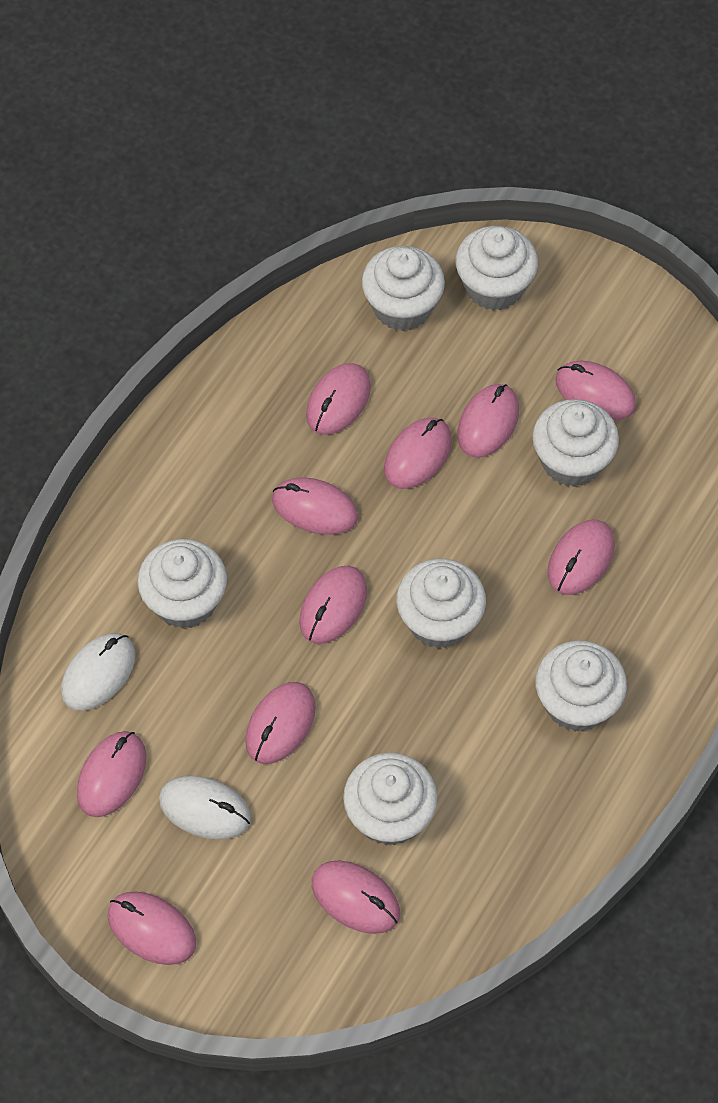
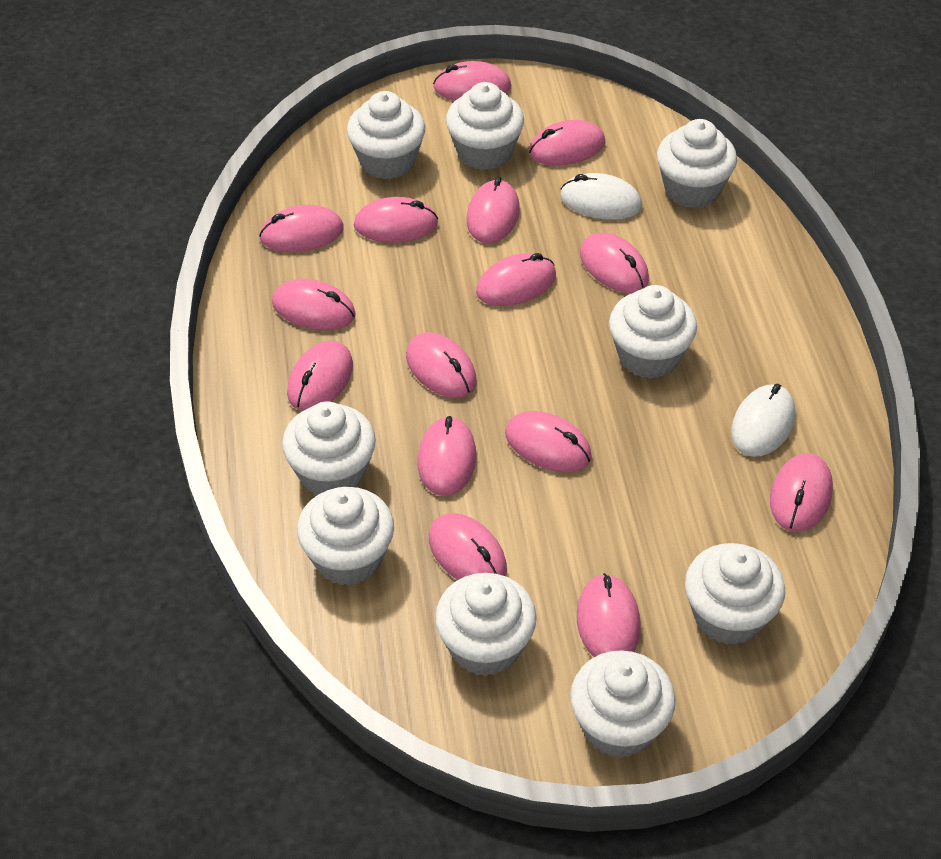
pink mouse: 11 -> 15
white cupcake: 7 -> 9

